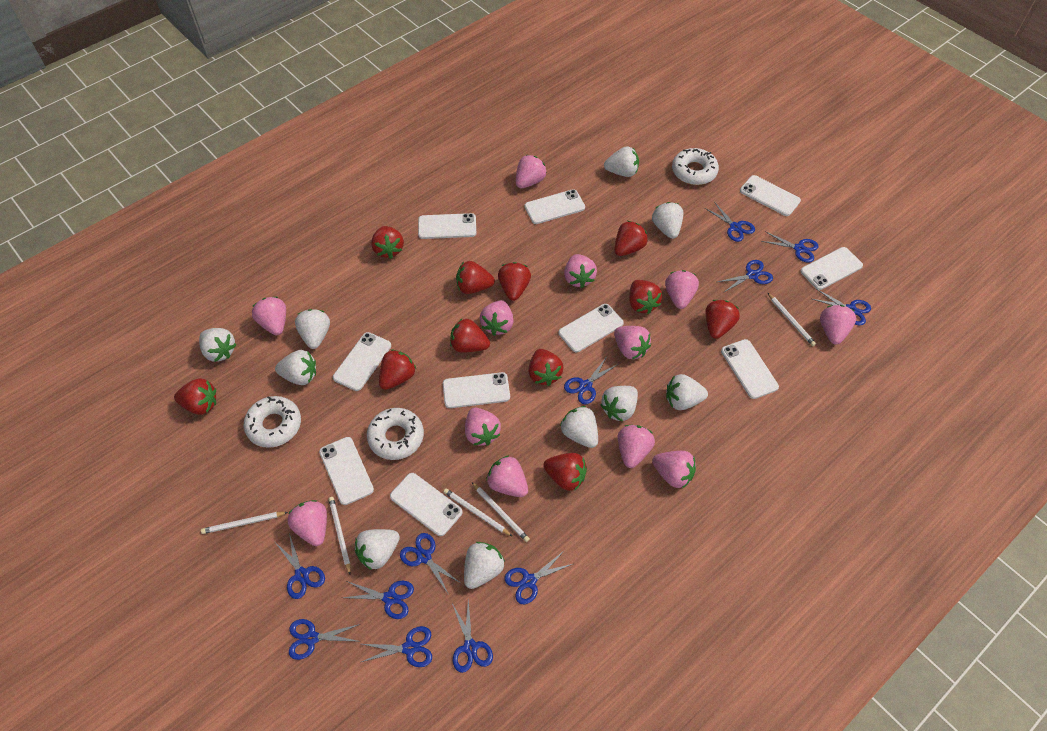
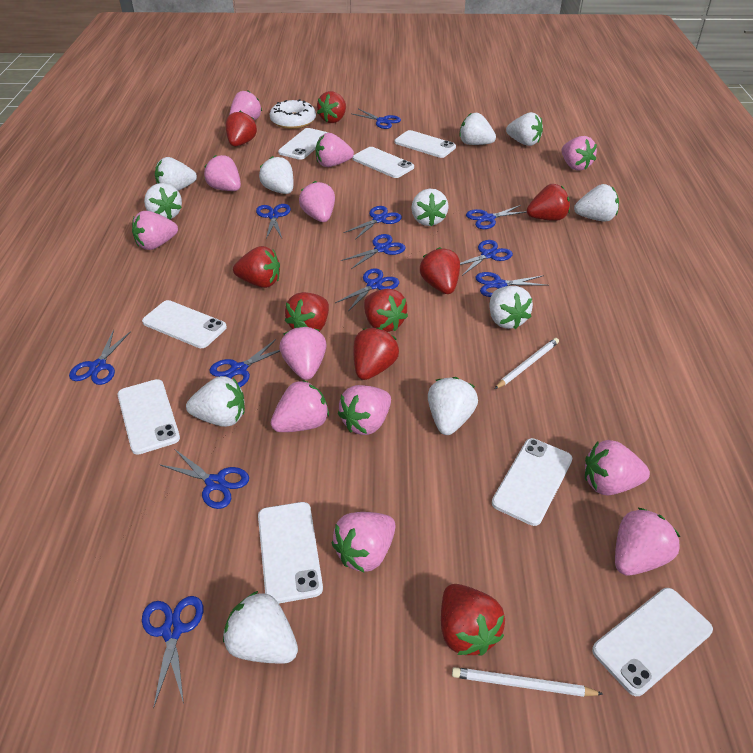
red strawberry: 11 -> 9
white donut: 3 -> 1
white pencil: 5 -> 2
white phone: 10 -> 8
white strawberry: 10 -> 11

